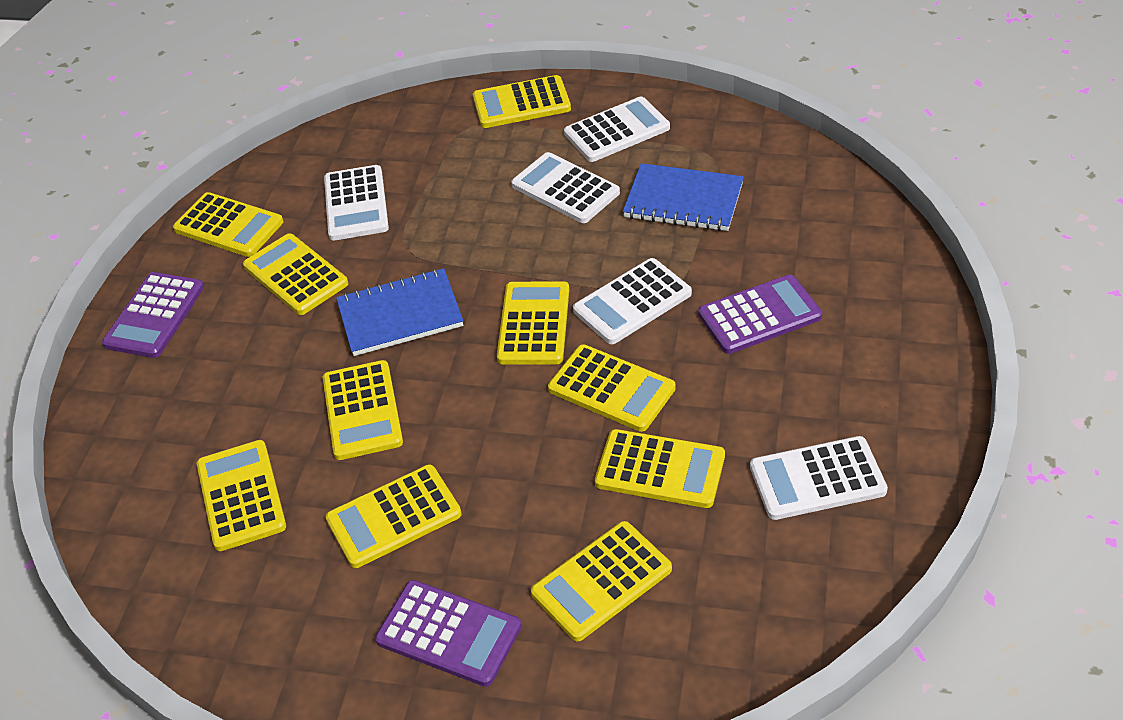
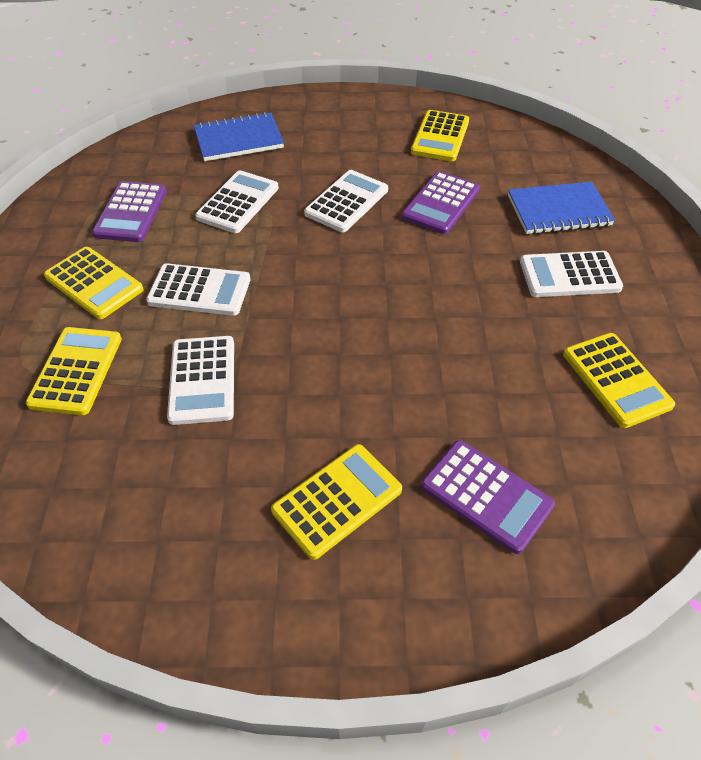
yellow calculator: 10 -> 5

